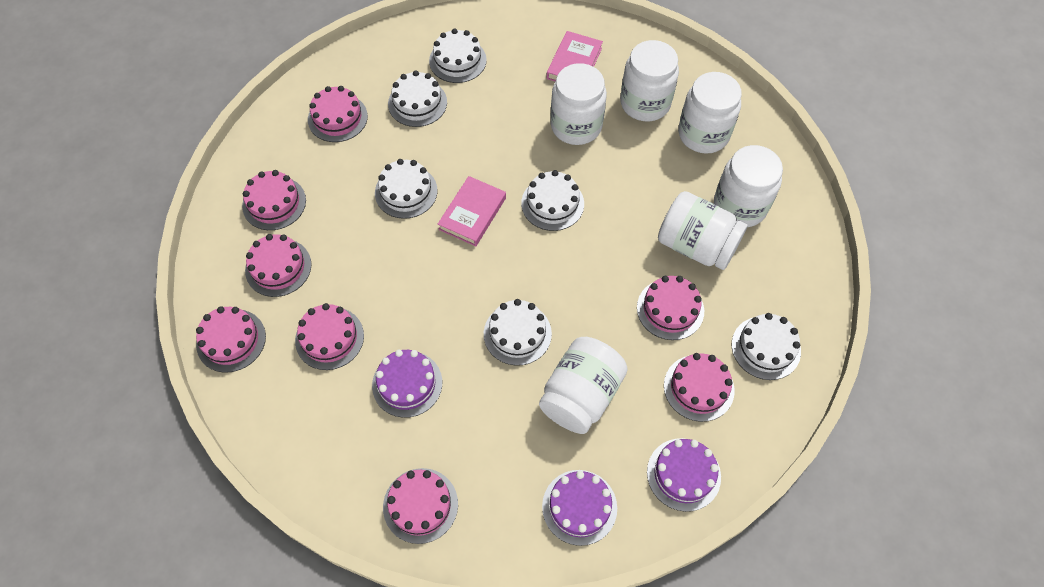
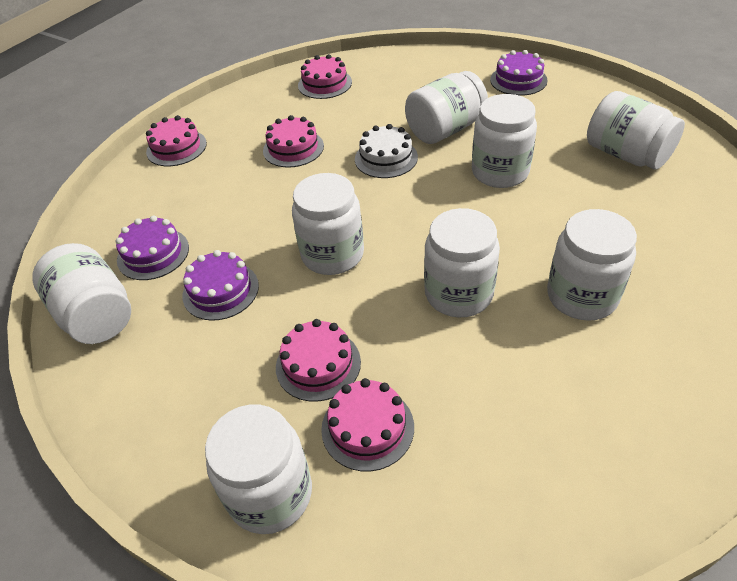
pink book: 2 -> 0
pink cake: 8 -> 5
white cake: 6 -> 1
white jar: 6 -> 8

